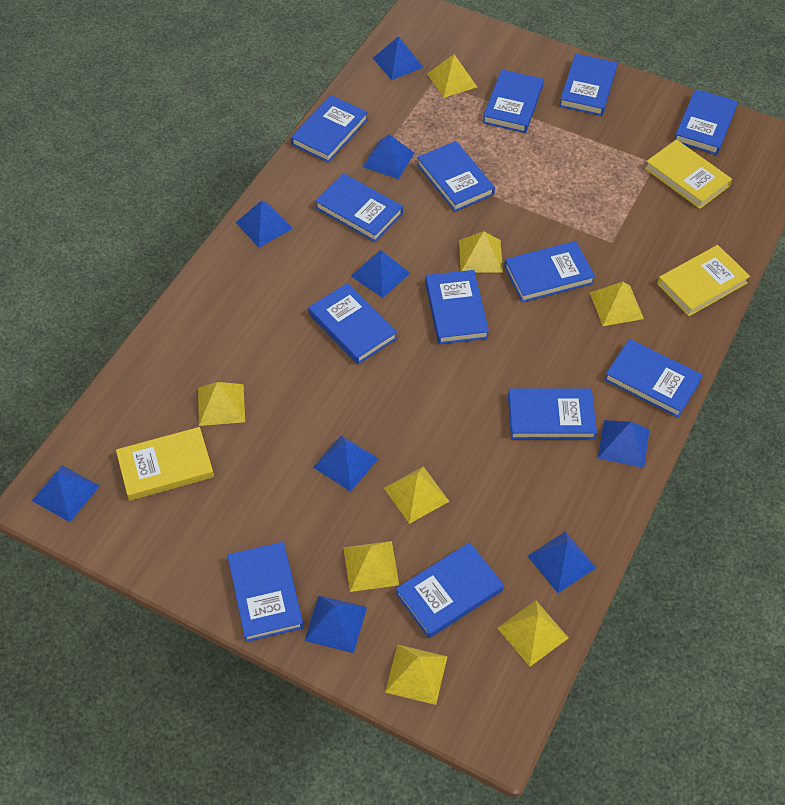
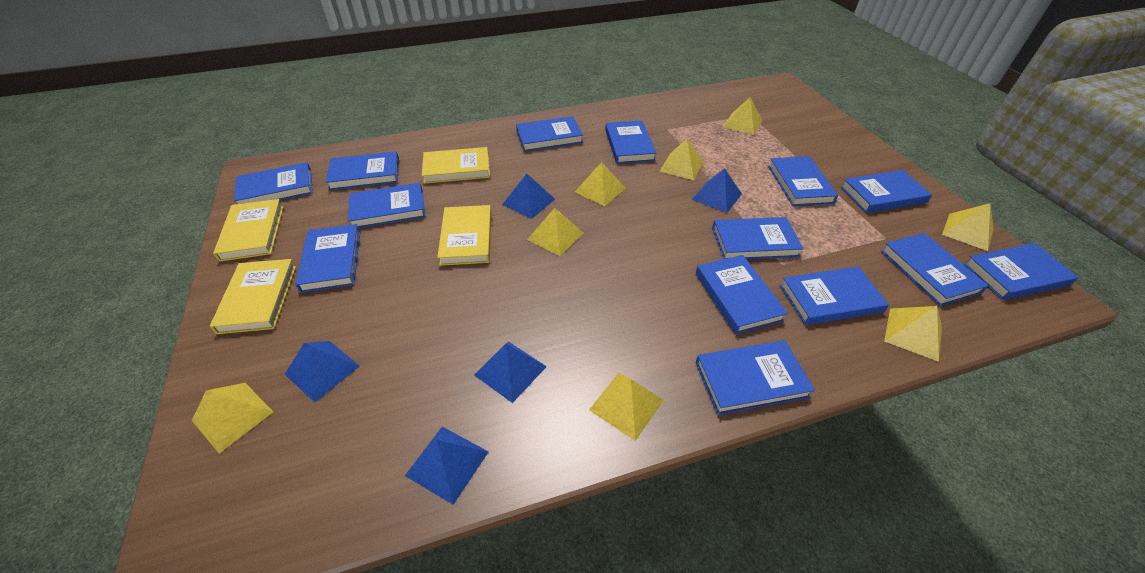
blue book: 13 -> 14
blue pyramid: 9 -> 5
yellow book: 3 -> 4

